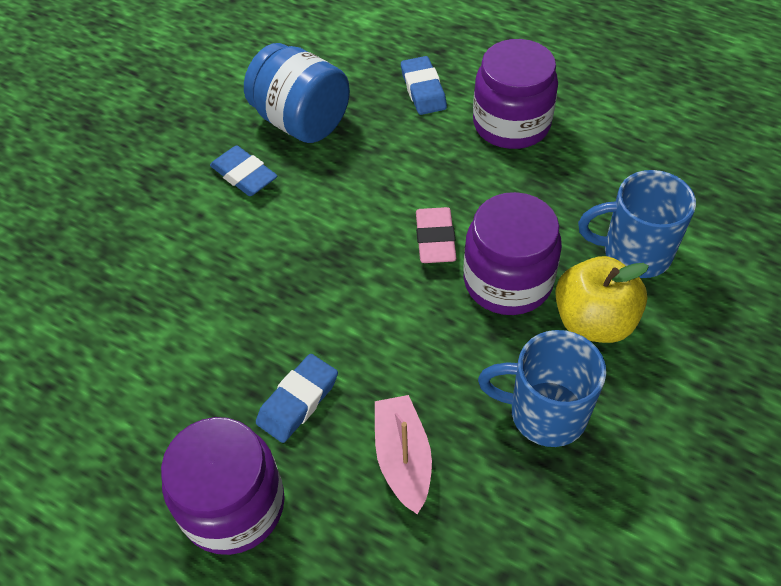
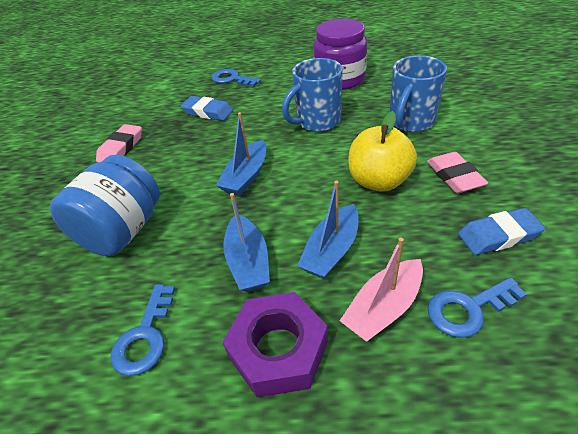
blue boat: 0 -> 3
blue eraser: 3 -> 2
blue key: 0 -> 3
pink eraser: 1 -> 2
purple jar: 3 -> 1
purple nut: 0 -> 1

